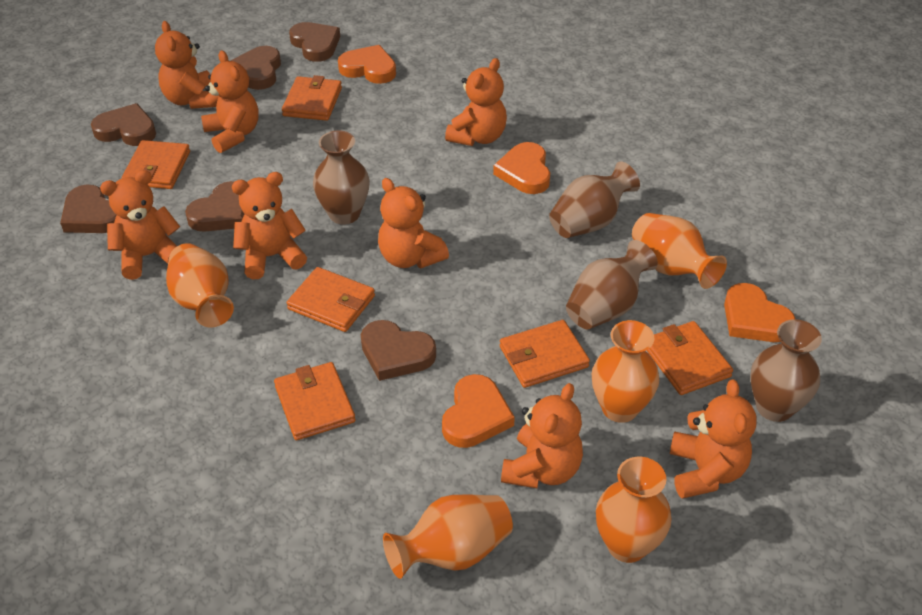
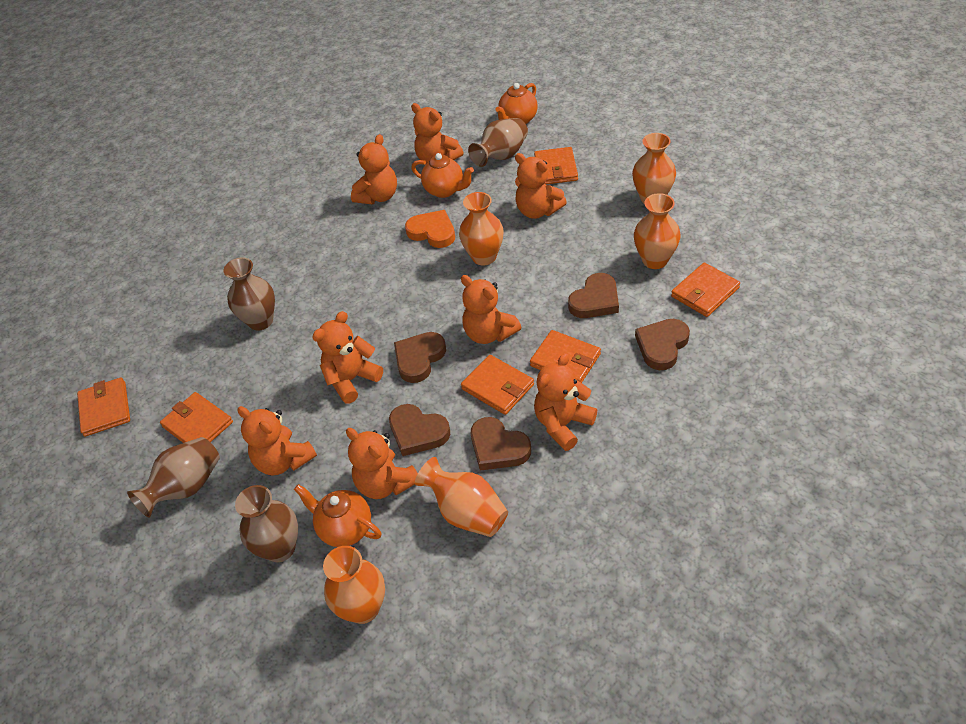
brown heart: 6 -> 5
orange heart: 4 -> 1
orange teapot: 0 -> 3

